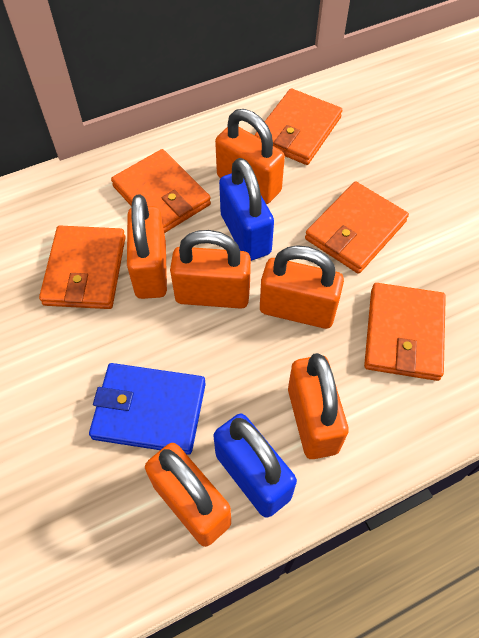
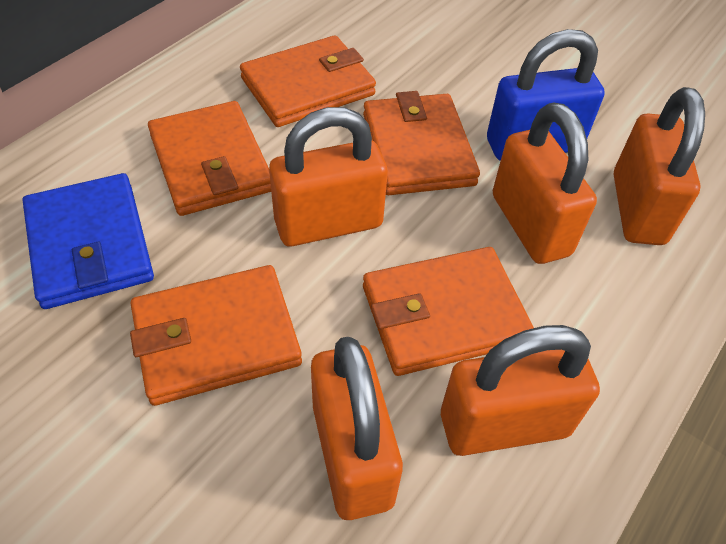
blue padlock: 2 -> 1
orange padlock: 6 -> 5

